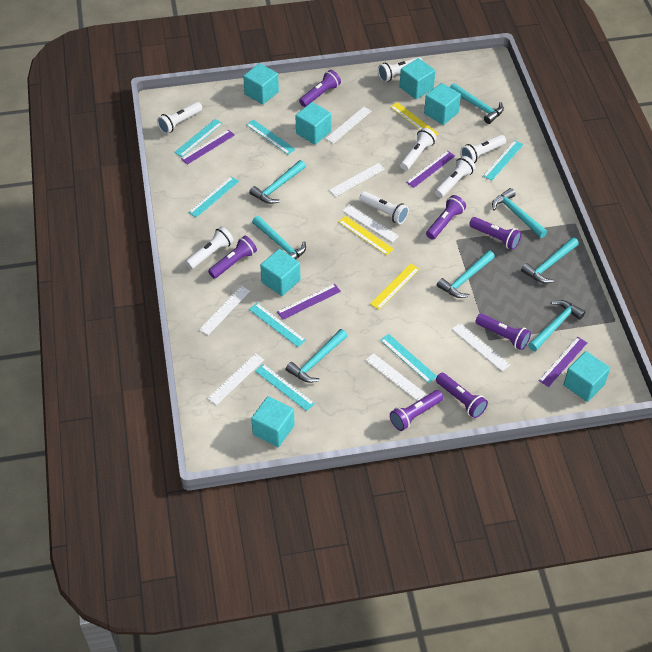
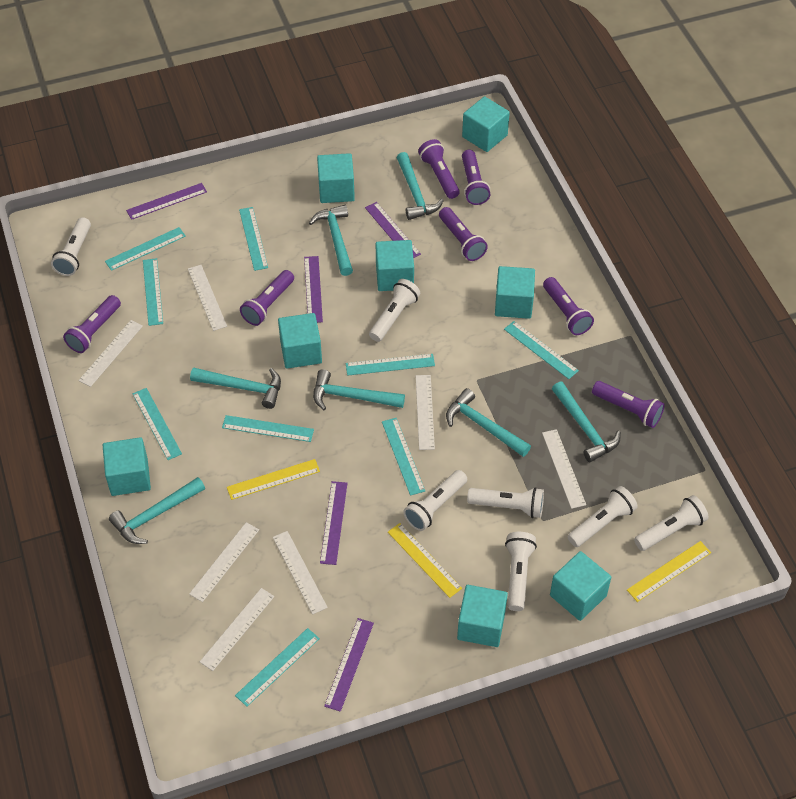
purple ruler: 4 -> 5
turquoise cube: 7 -> 8
turquoise hammer: 8 -> 7
turquoise ruler: 7 -> 9

